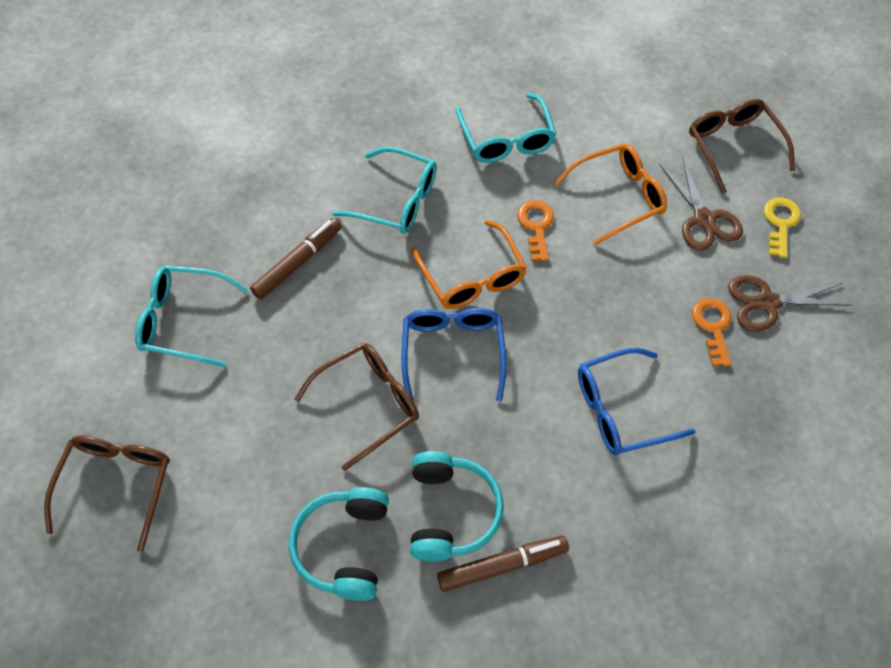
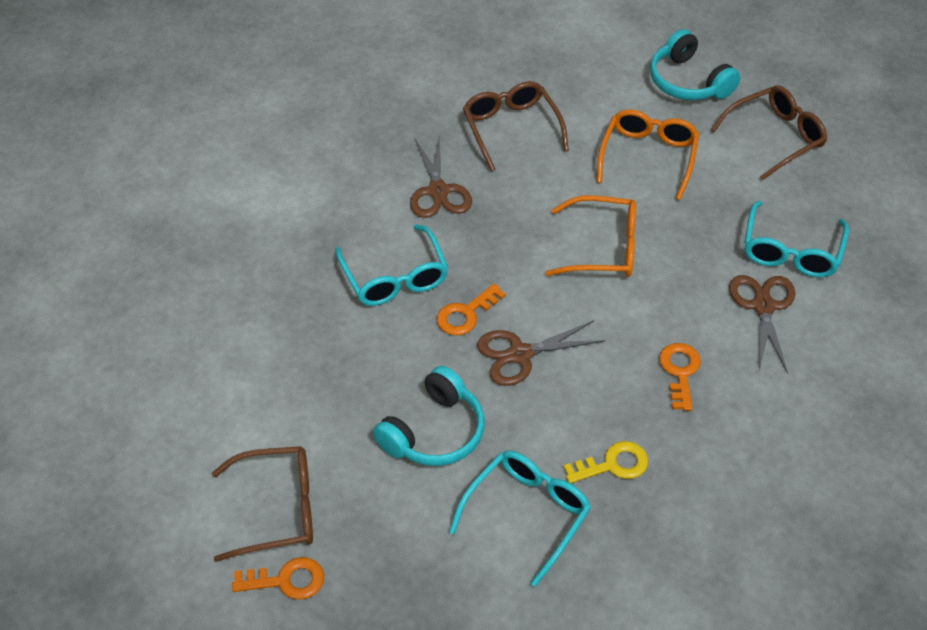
blue glasses: 2 -> 0
brown marker: 2 -> 0
brown scissors: 2 -> 3
orange key: 2 -> 3

